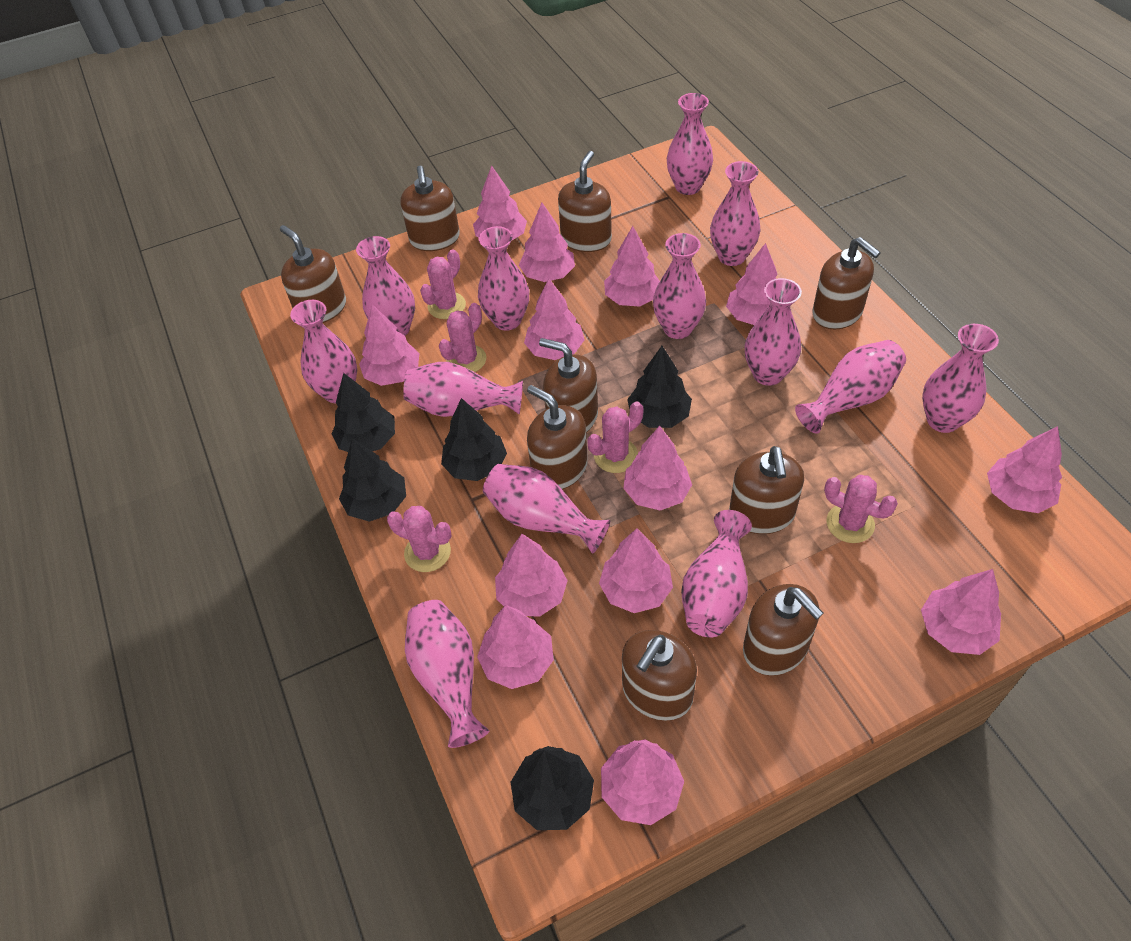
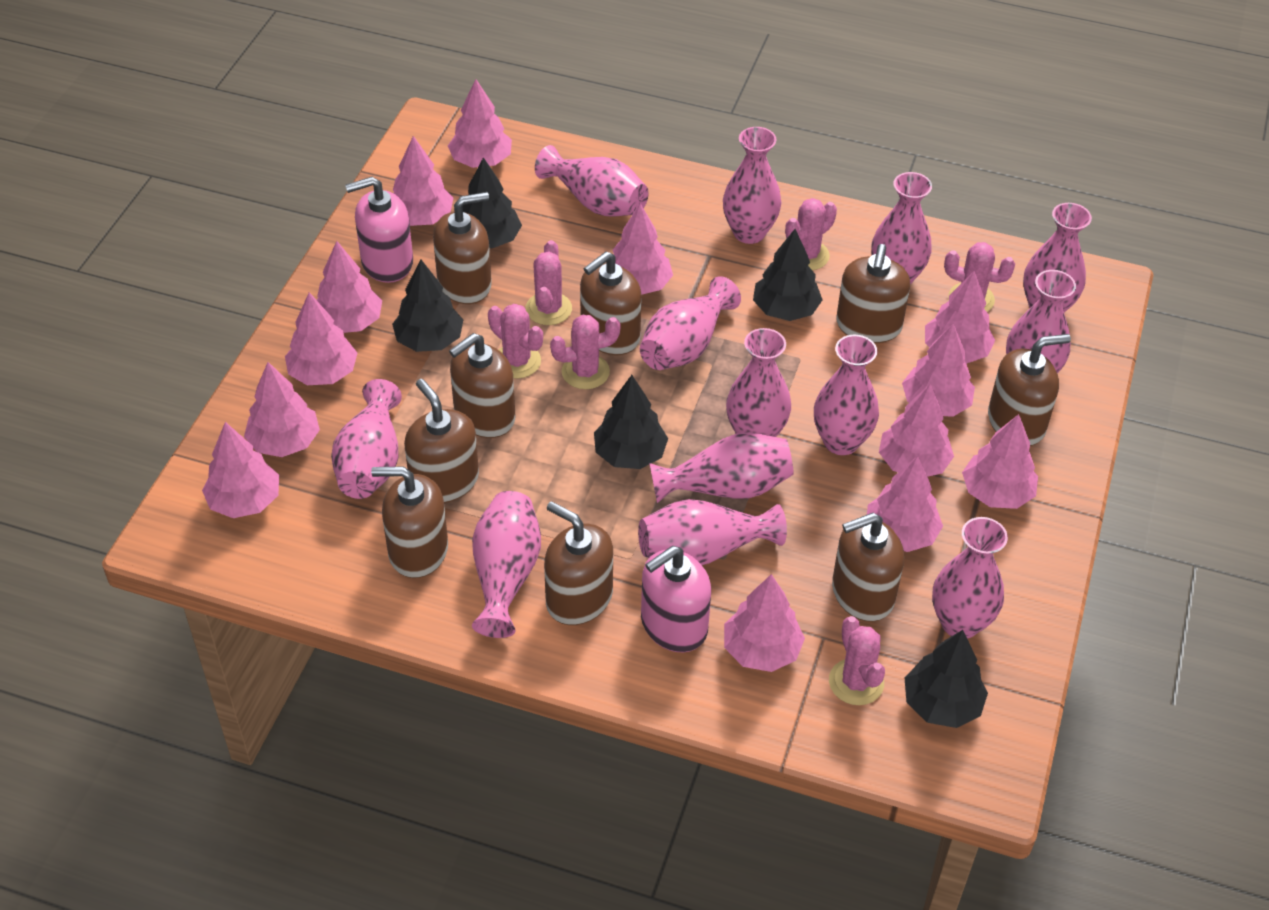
pink cactus: 5 -> 6
pink soap dispenser: 0 -> 2

